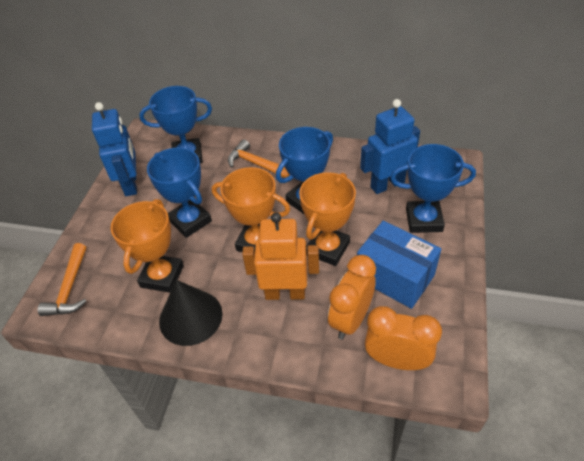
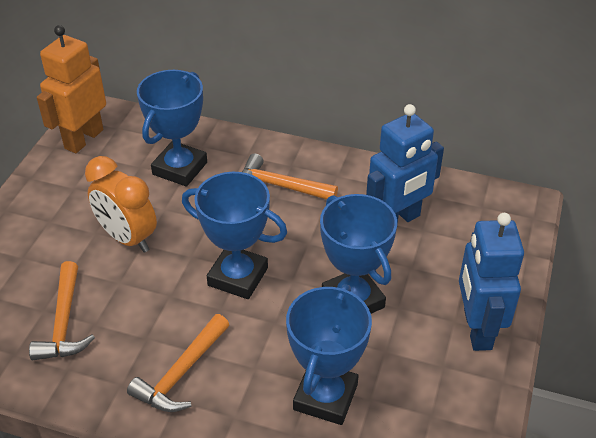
black cone: 1 -> 0
blue box: 1 -> 0
orange clock: 2 -> 1
orange hammer: 2 -> 3
orange trophy: 3 -> 0

